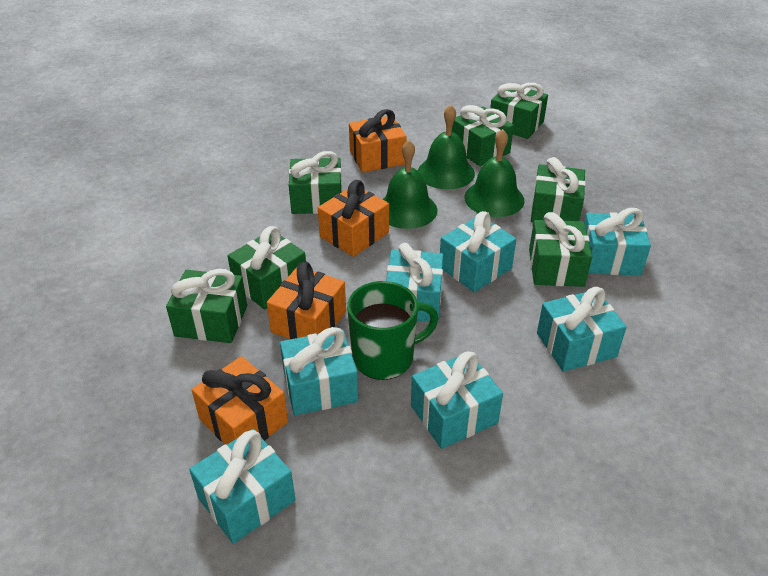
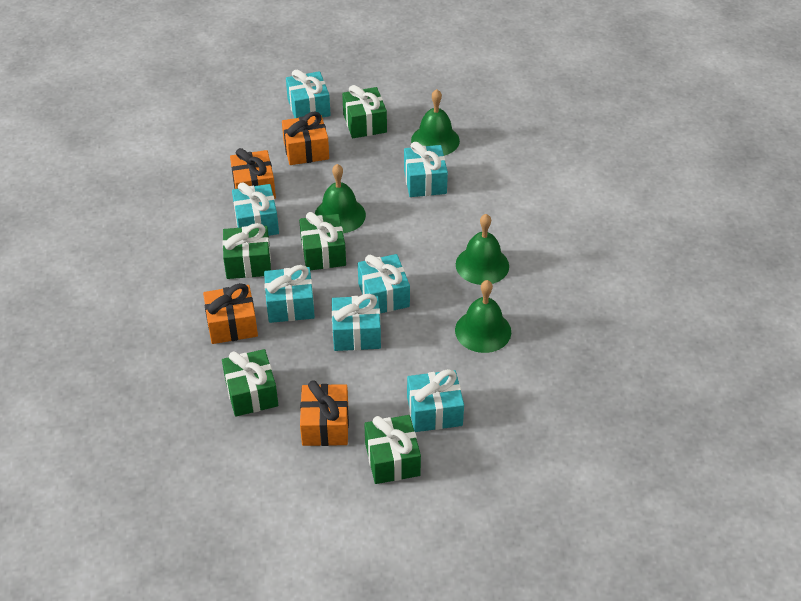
green bell: 3 -> 4
green gift: 7 -> 5
green mug: 1 -> 0

